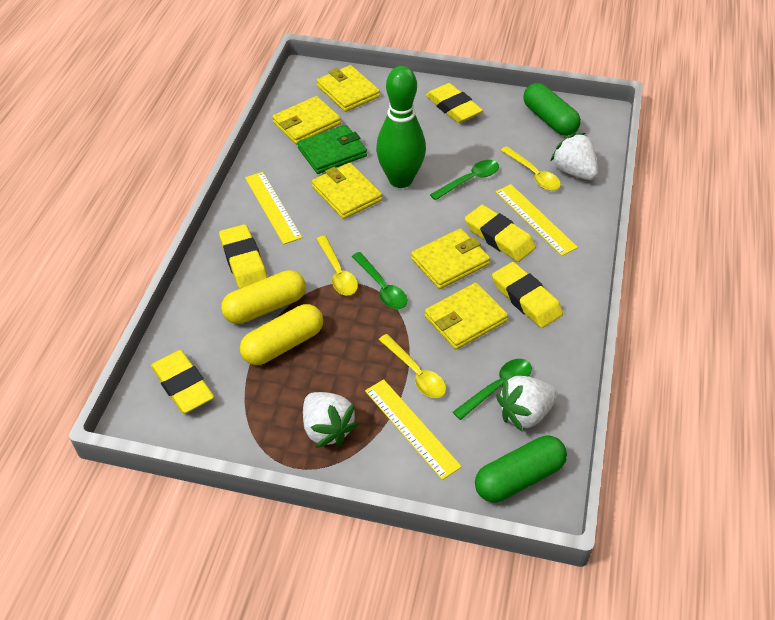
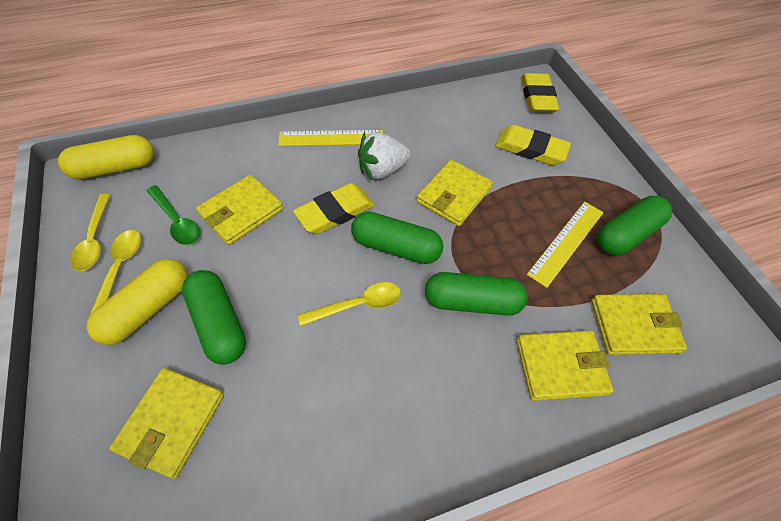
green bowling pin: 1 -> 0
green capsule: 2 -> 4
green spoon: 3 -> 1
green wallet: 1 -> 0
white strawberry: 3 -> 1
yellow eraser: 5 -> 3
yellow ruler: 3 -> 2

